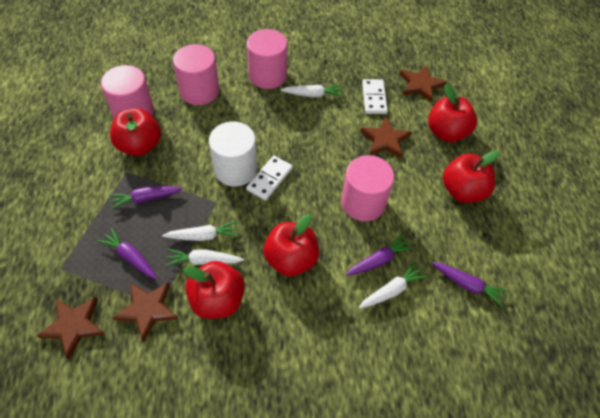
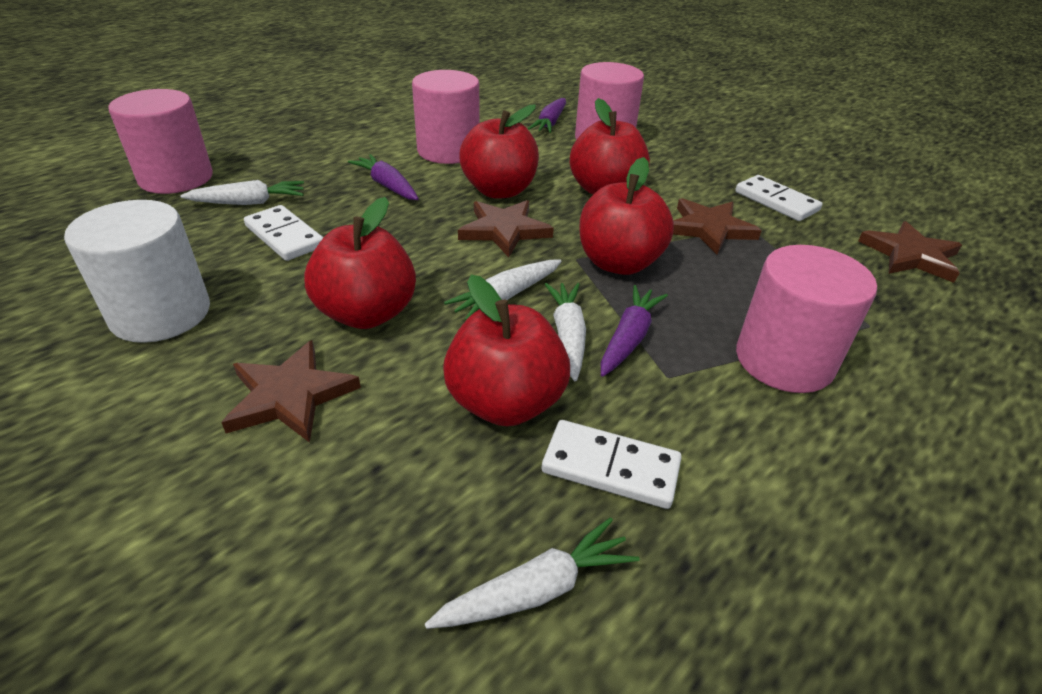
purple carrot: 4 -> 3
white domino: 2 -> 3

